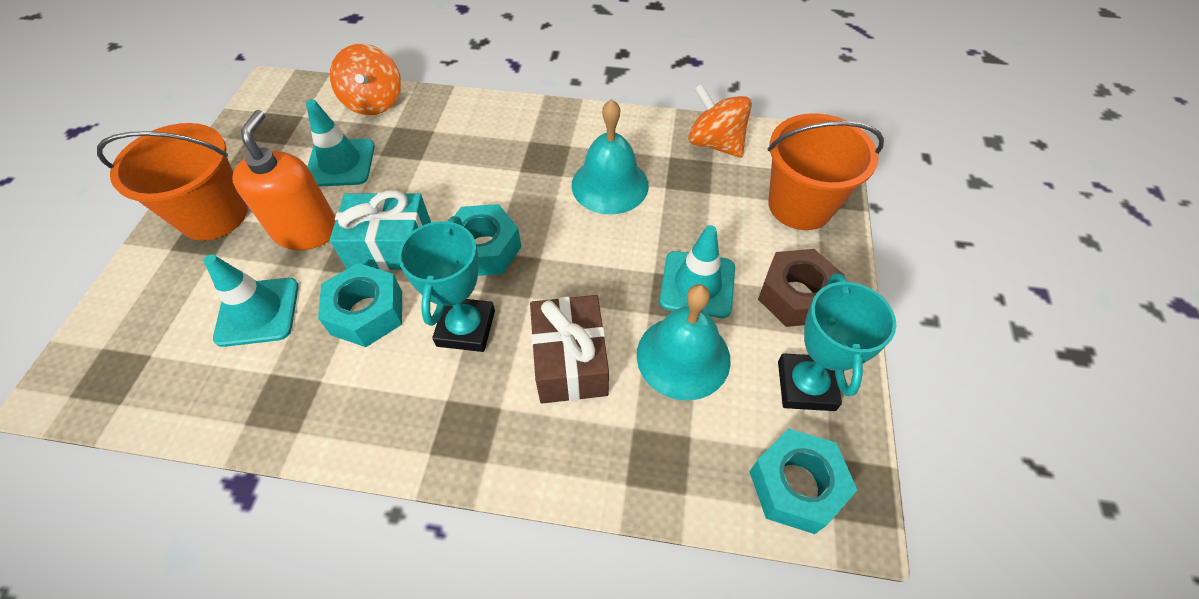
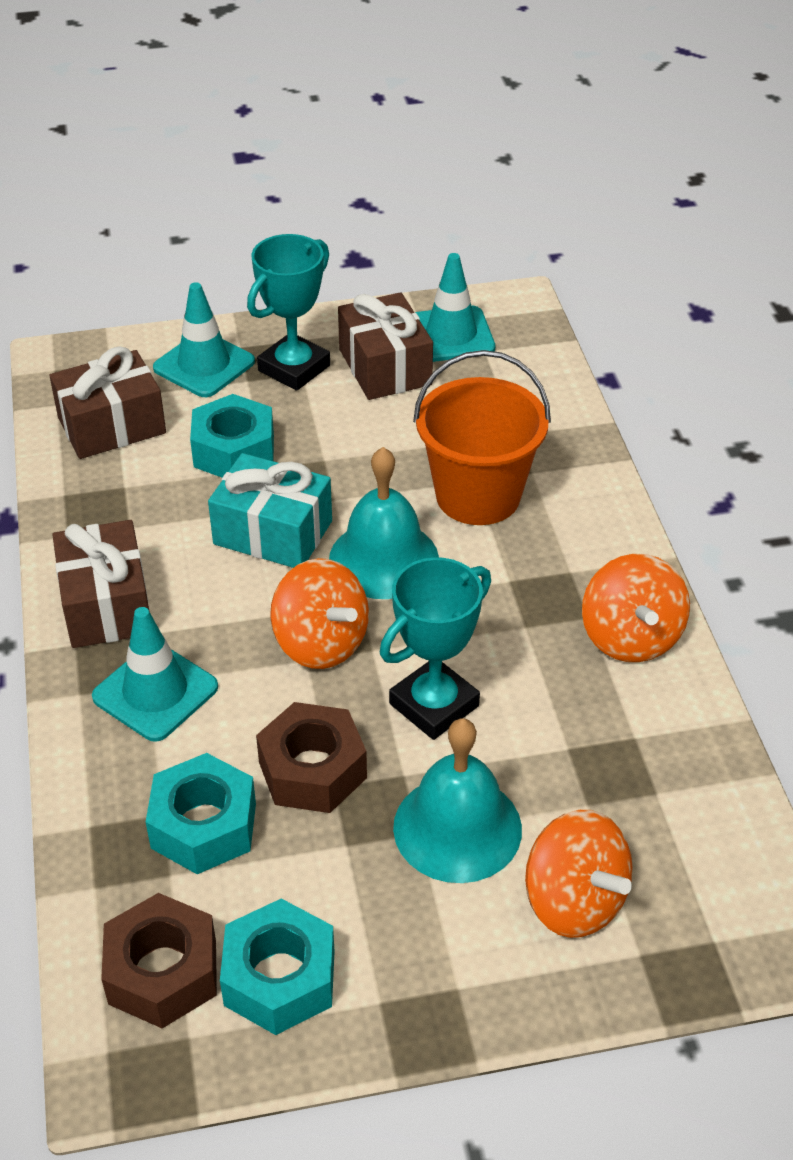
brown gift: 1 -> 3
brown nut: 1 -> 2
orange bucket: 2 -> 1
orange soap dispenser: 1 -> 0
orange spinning top: 2 -> 3

